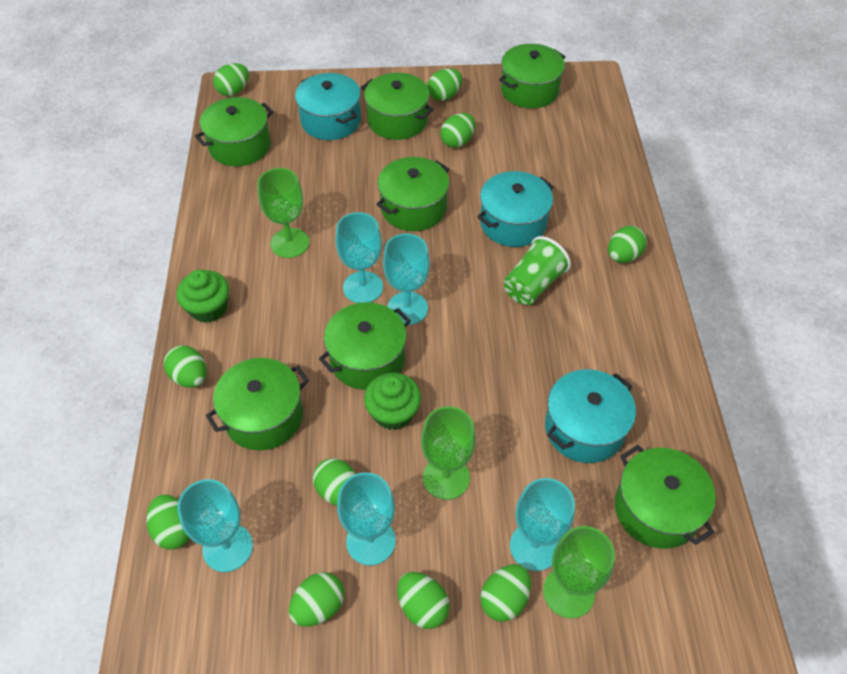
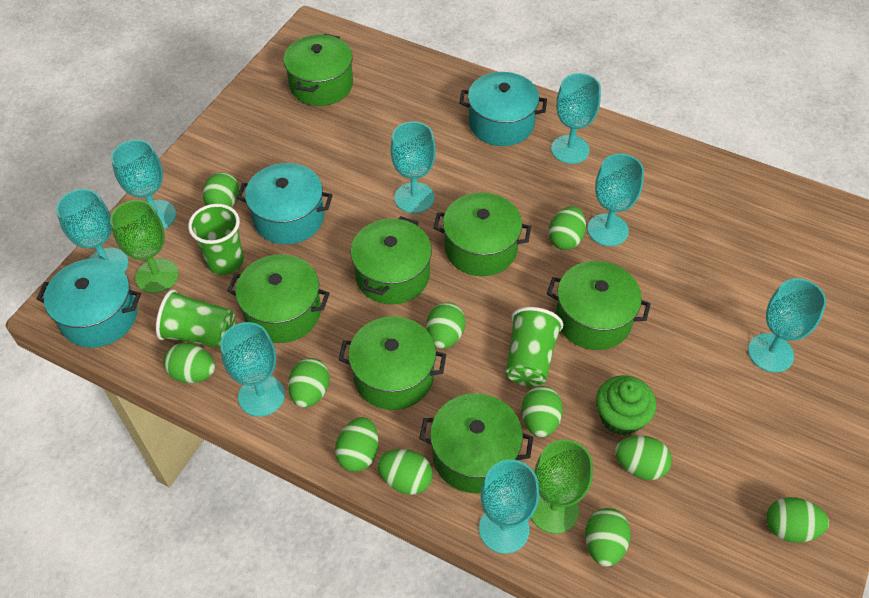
green cup: 1 -> 3
green cupcake: 2 -> 1
green egg: 10 -> 11
green goblet: 3 -> 2
turquoise goblet: 5 -> 8

